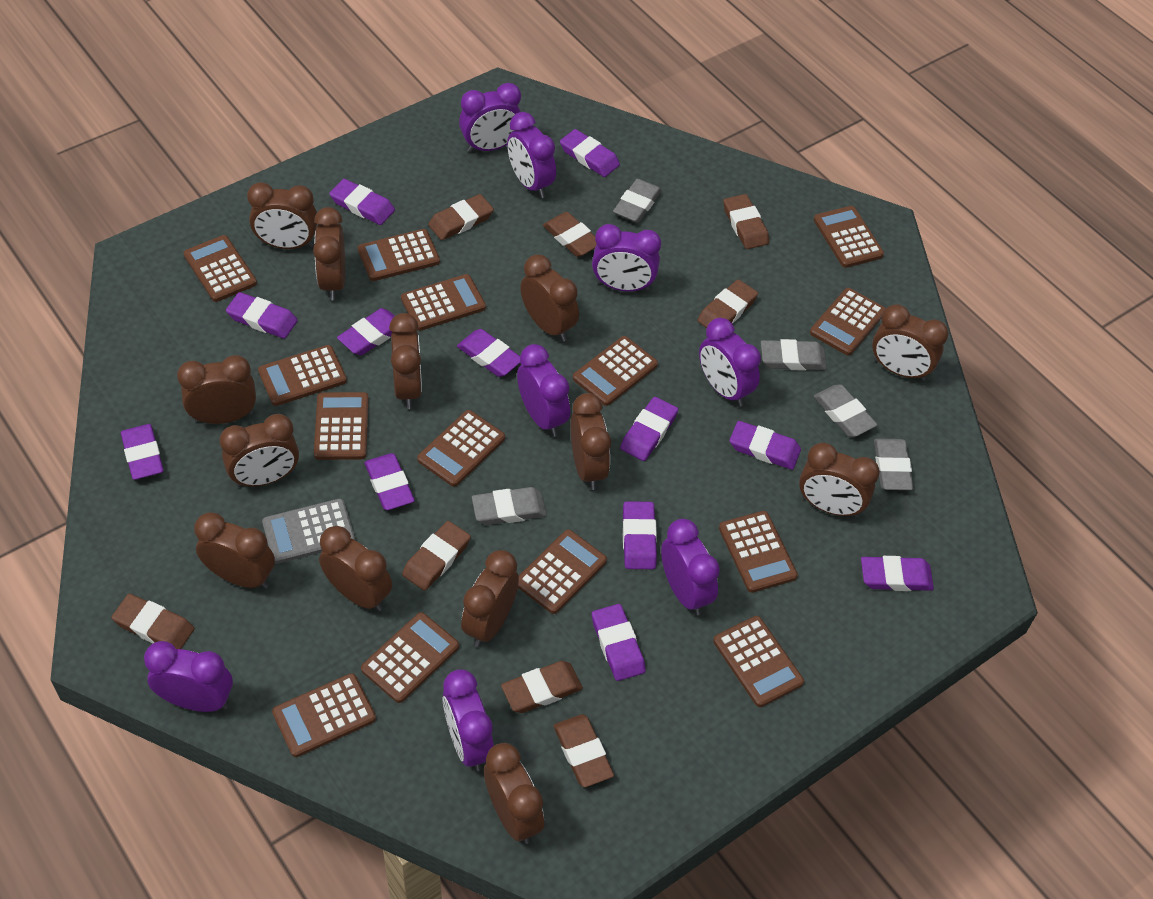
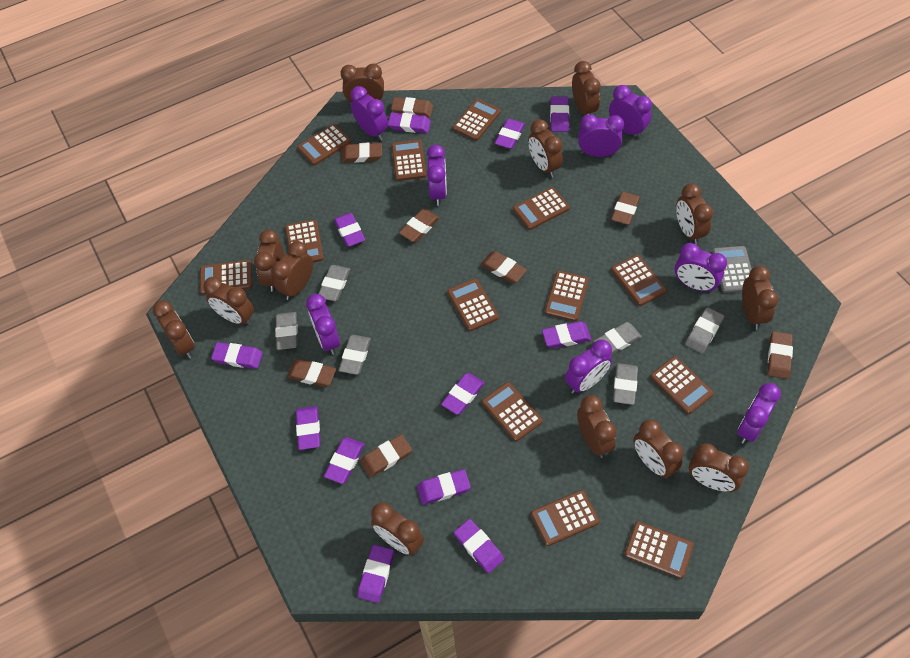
brown calculator: 14 -> 13
grey eraser: 5 -> 6

